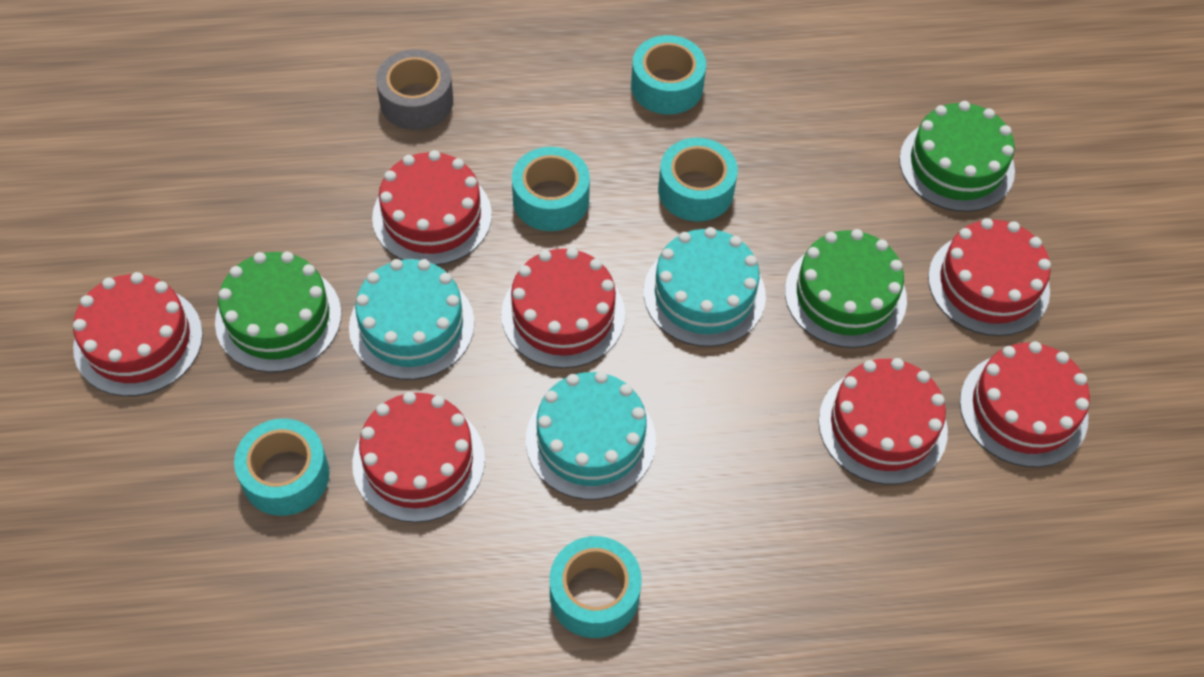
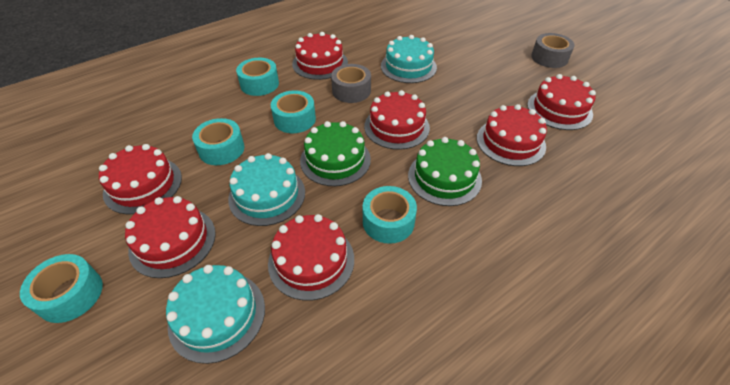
green cake: 3 -> 2
grey tape: 1 -> 2

